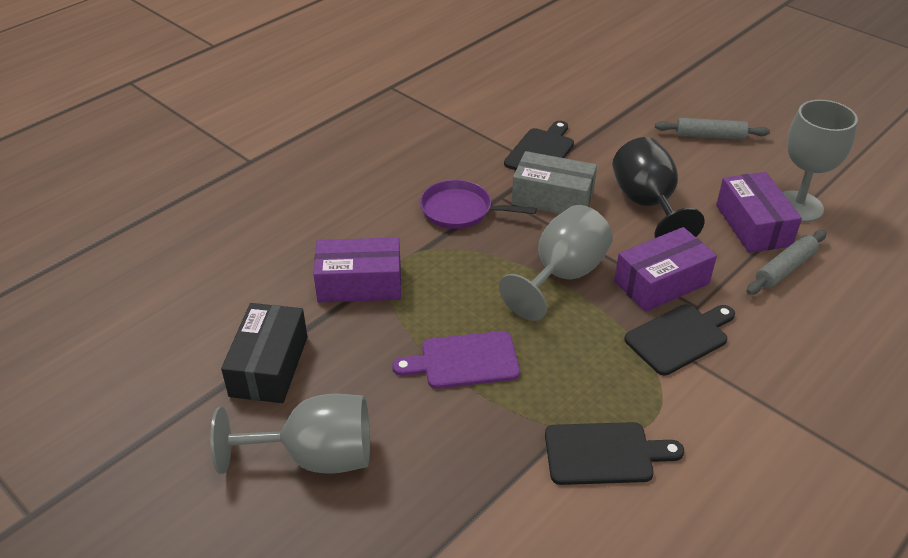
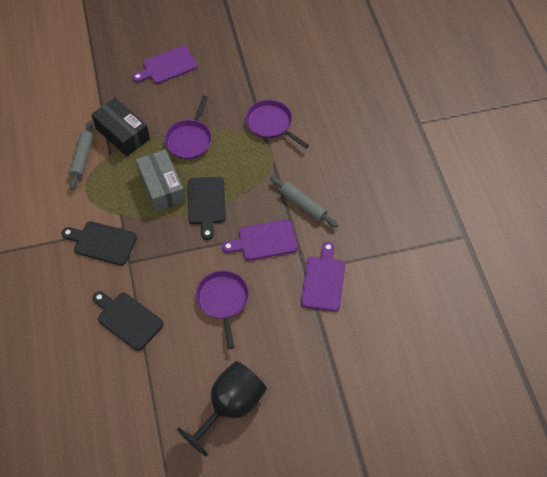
grey goblet: 3 -> 0
purple box: 3 -> 0
purple cutting board: 1 -> 3
purple pan: 1 -> 3

